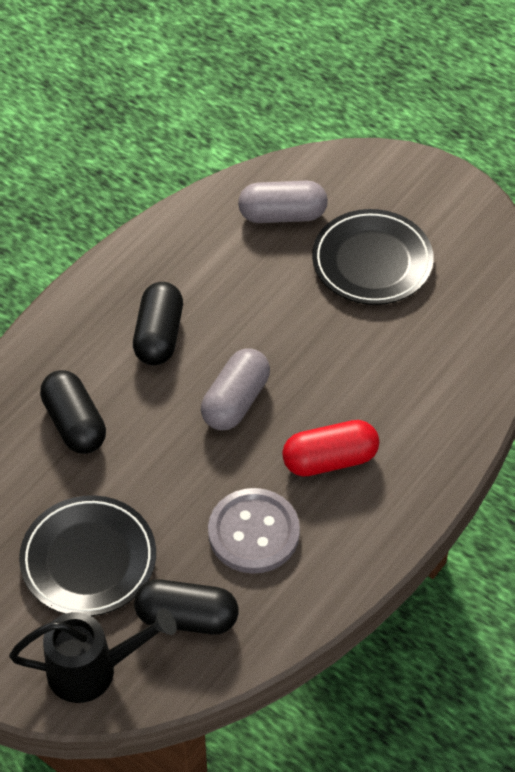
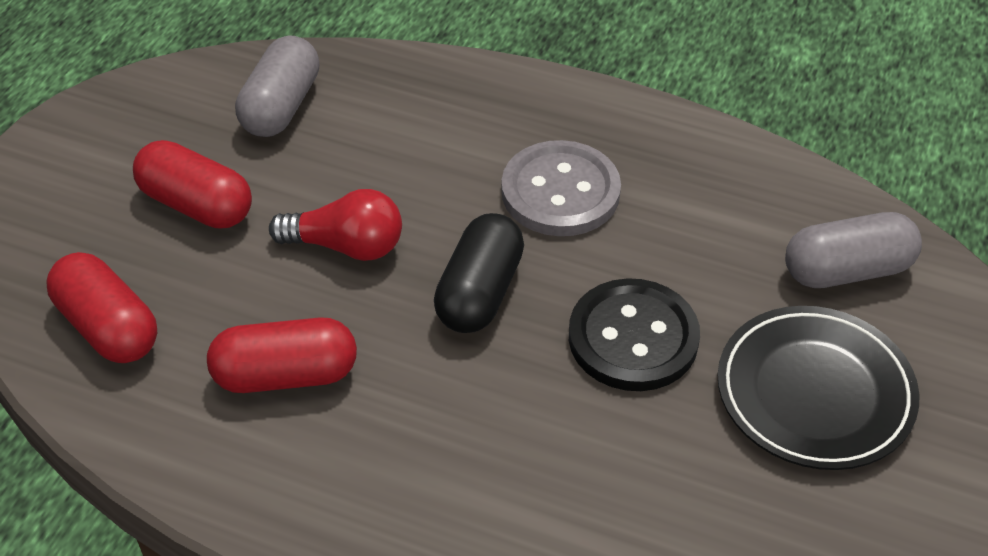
black button: 0 -> 1
black capsule: 3 -> 1
black plate: 2 -> 1
black watering can: 1 -> 0
red capsule: 1 -> 3
red light bulb: 0 -> 1

